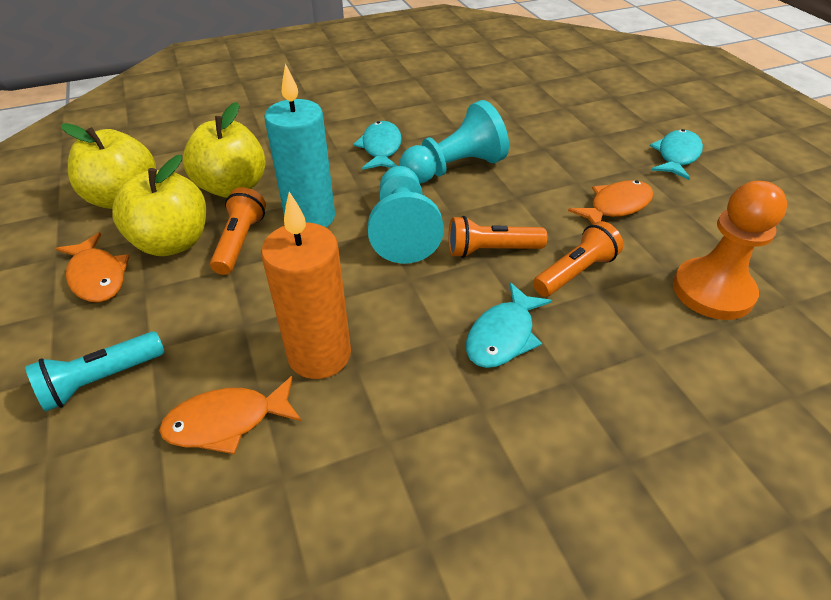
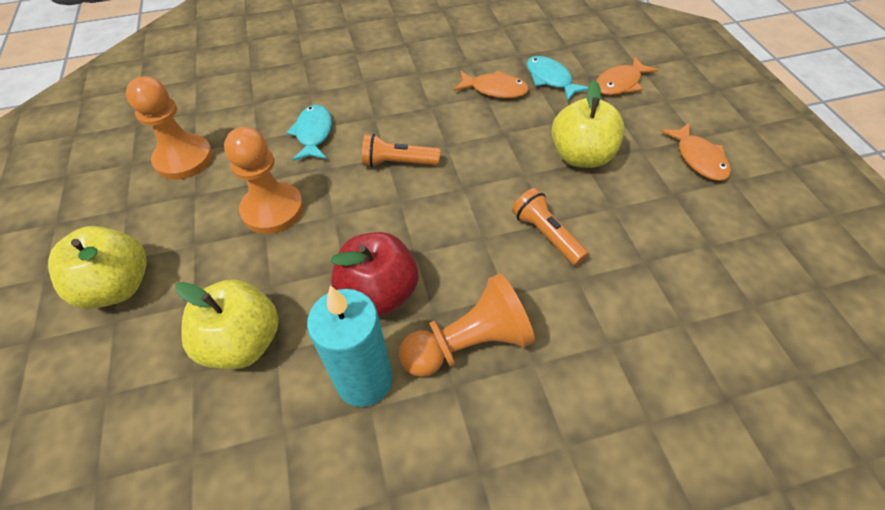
orange candle: 1 -> 0
orange flashlight: 3 -> 2
orange pawn: 1 -> 3
red apple: 0 -> 1
turquoise fish: 3 -> 2
turquoise flashlight: 1 -> 0
turquoise pawn: 2 -> 0

